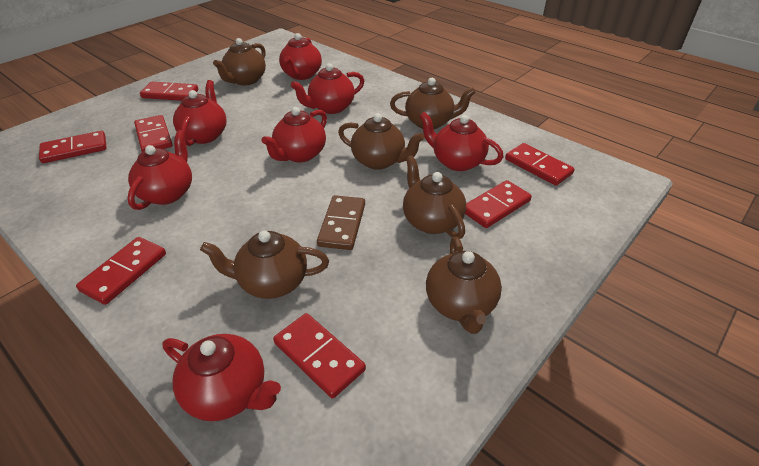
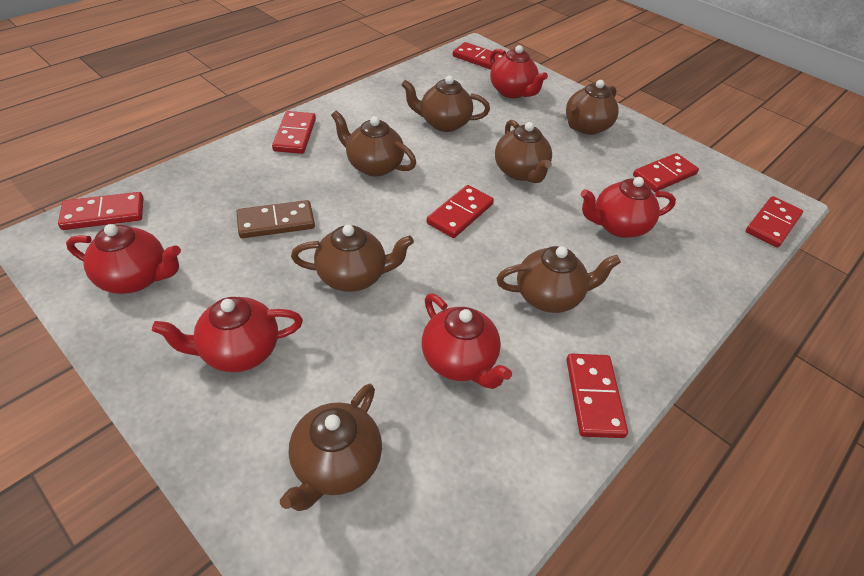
brown teapot: 6 -> 7
red teapot: 7 -> 5

